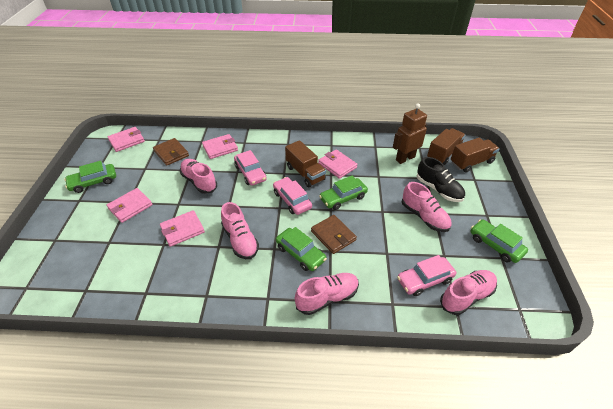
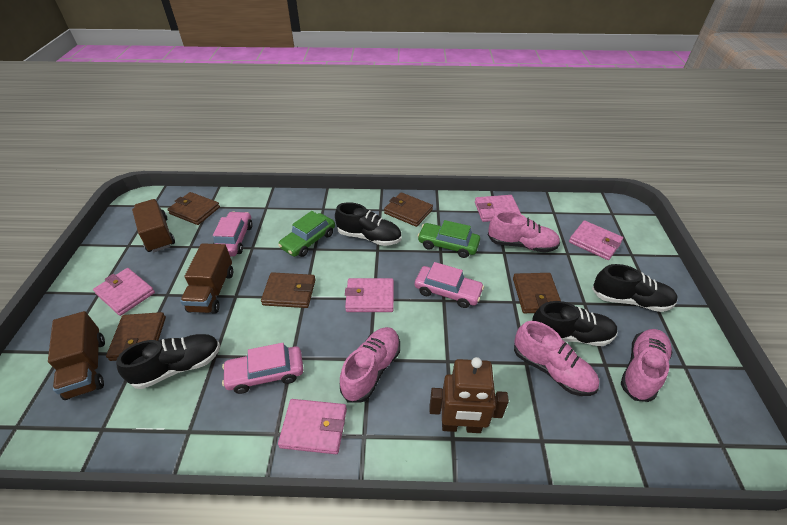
black shoe: 1 -> 4
brown wallet: 2 -> 5
green car: 4 -> 2
pink shoe: 5 -> 4

